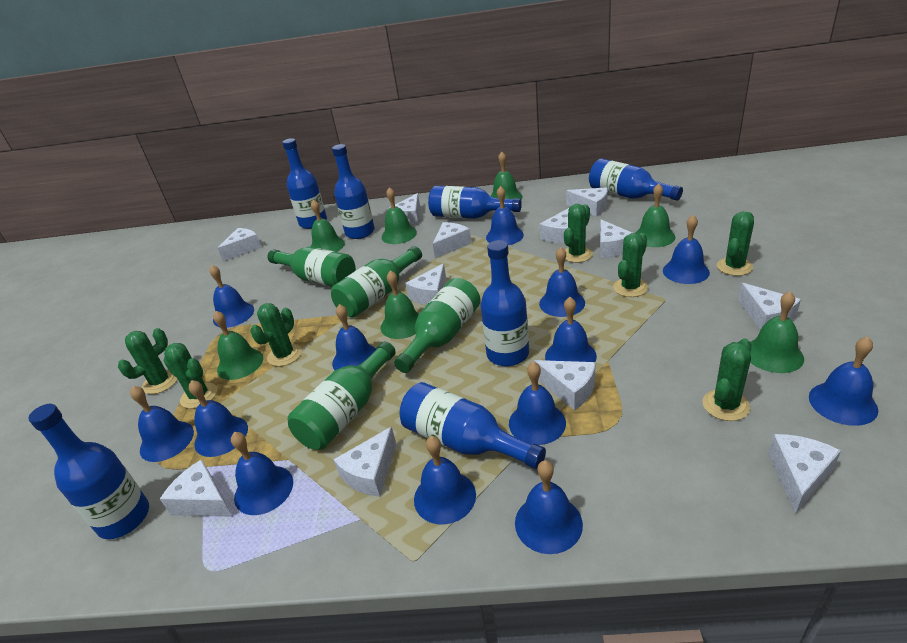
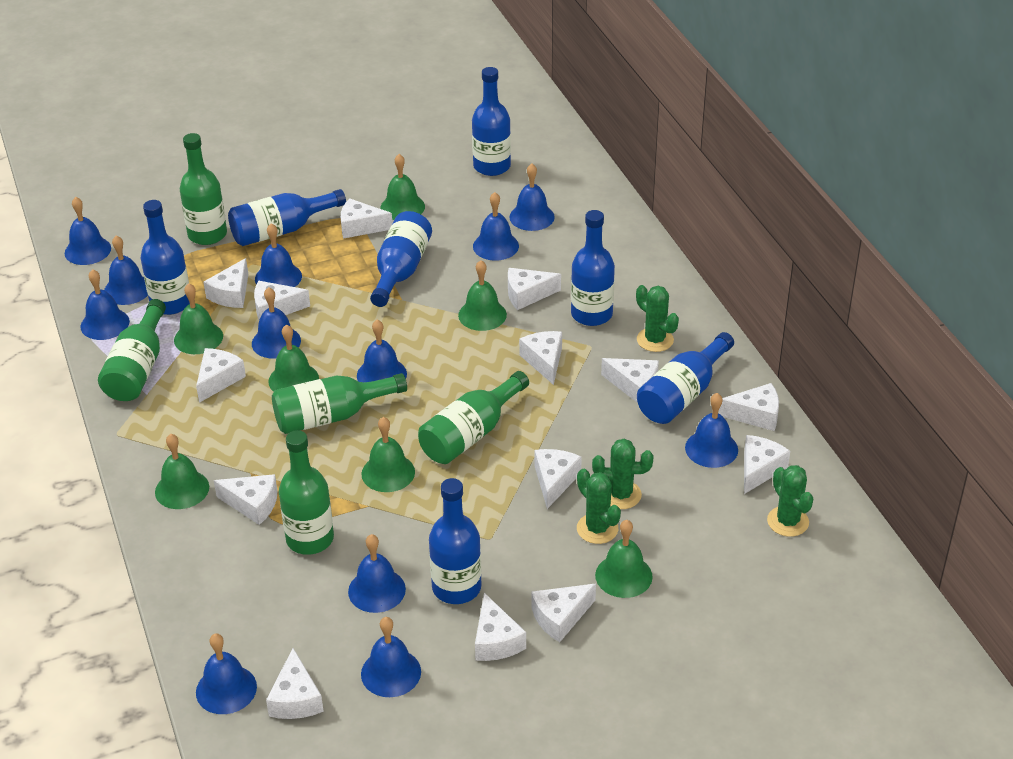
blue bell: 13 -> 12
green bottle: 4 -> 5
green cactus: 7 -> 4
white cheese: 12 -> 14

